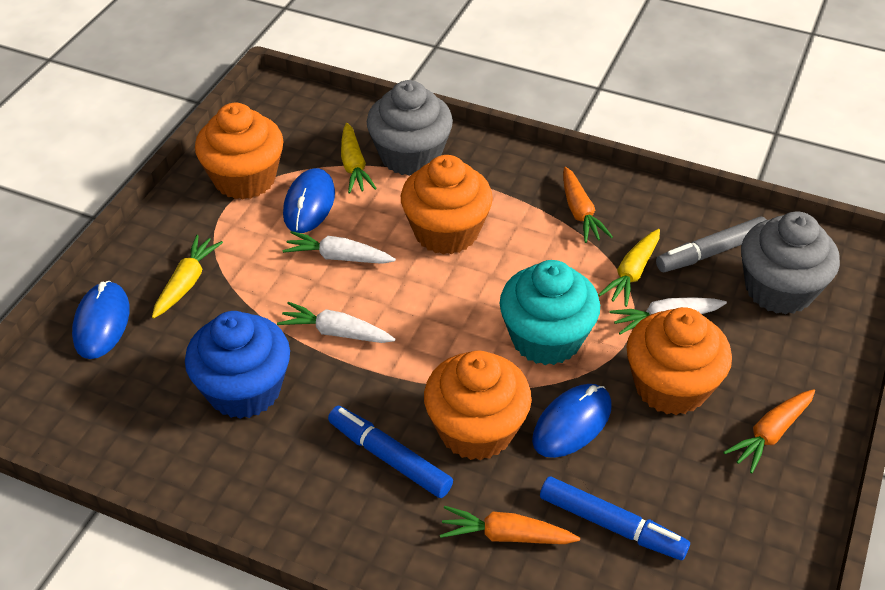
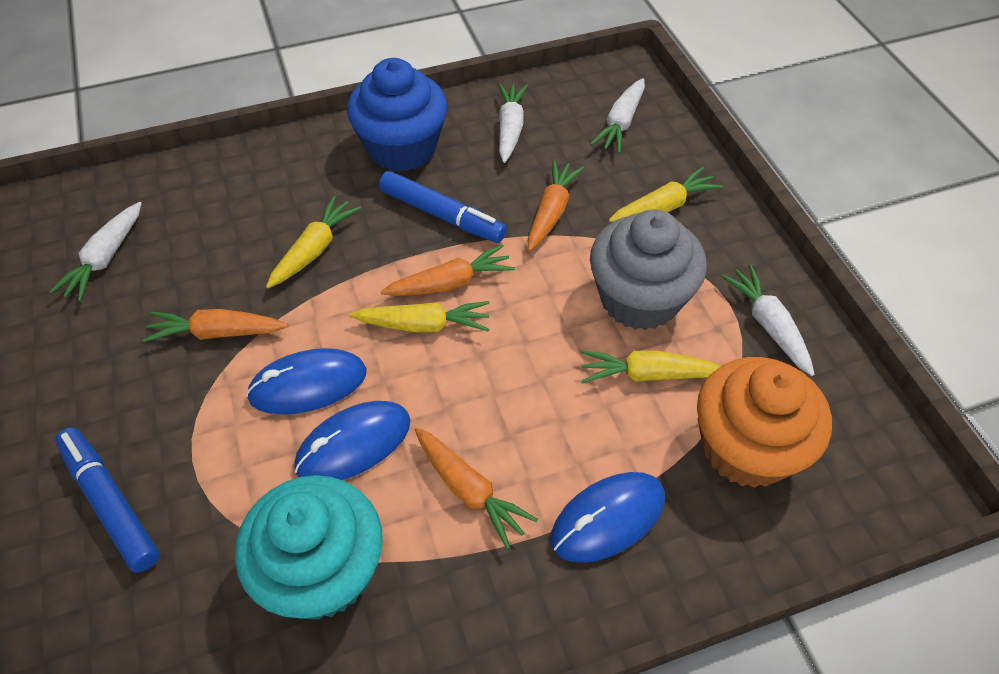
grey cupcake: 2 -> 1
grey marker: 1 -> 0
orange carrot: 3 -> 4
orange cupcake: 4 -> 1
white carrot: 3 -> 4
yellow carrot: 3 -> 4

